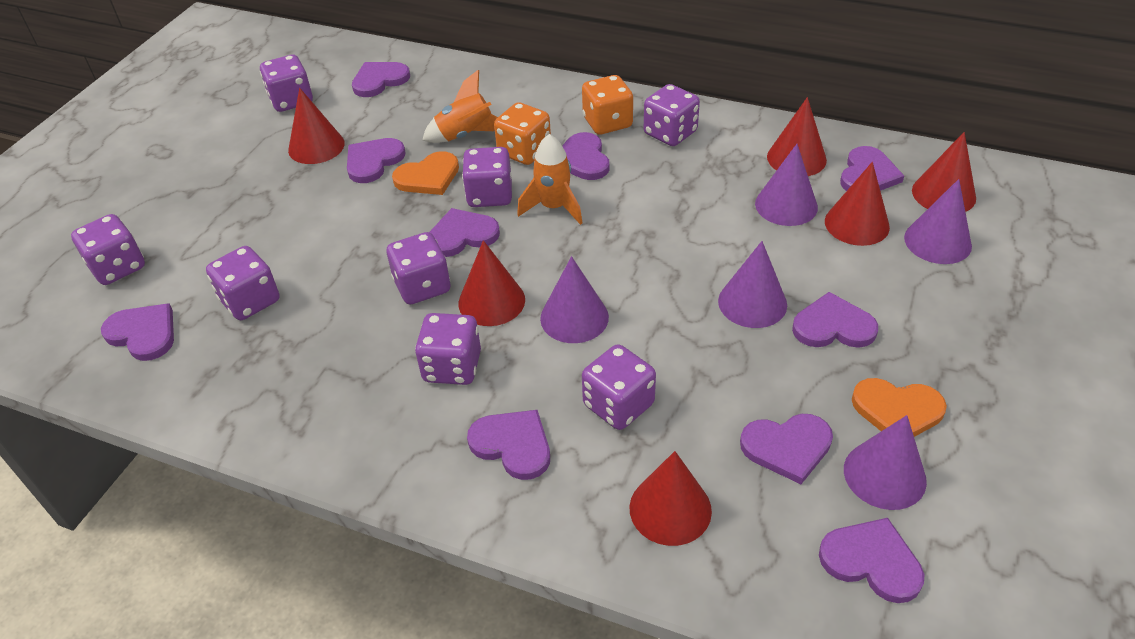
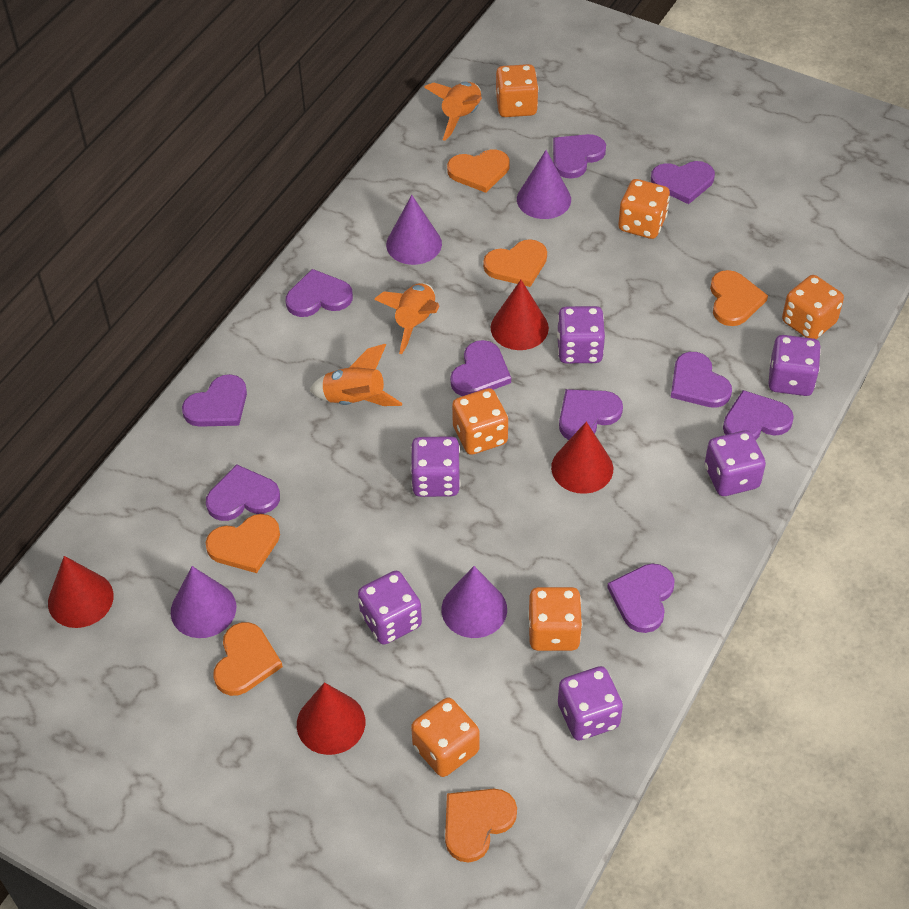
orange dice: 2 -> 6
orange heart: 2 -> 6
orange rocket: 2 -> 3
purple cone: 5 -> 4
purple dice: 8 -> 6
red cone: 6 -> 4

